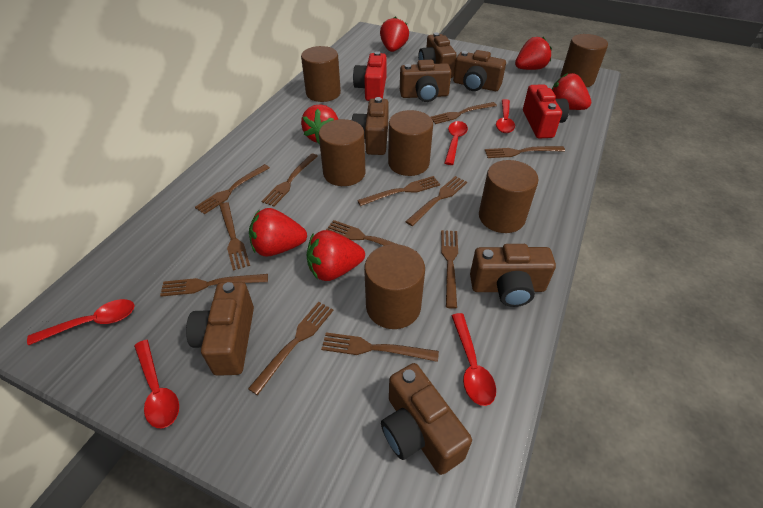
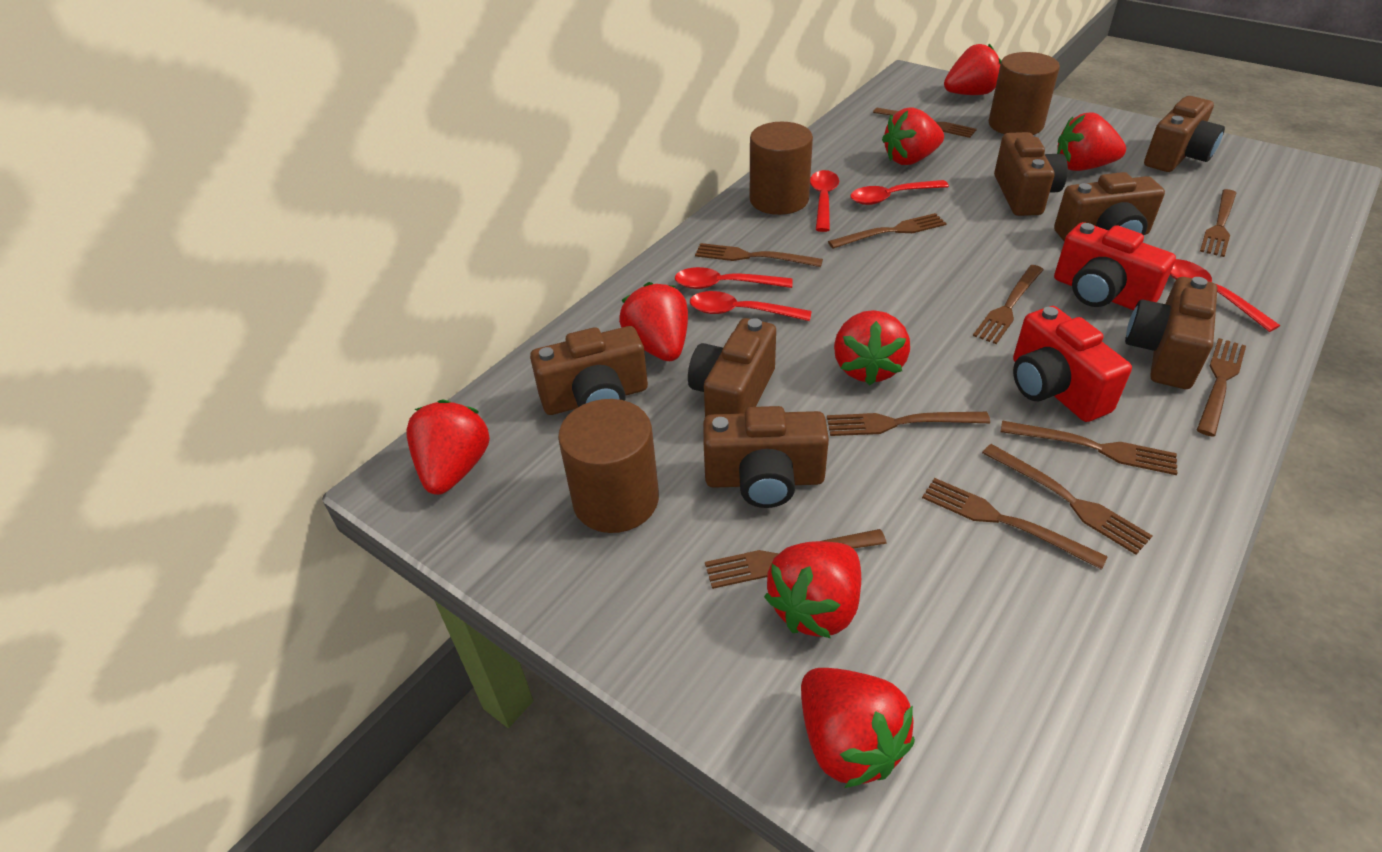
brown cylinder: 6 -> 3
brown fork: 12 -> 11
red strawberry: 6 -> 8

